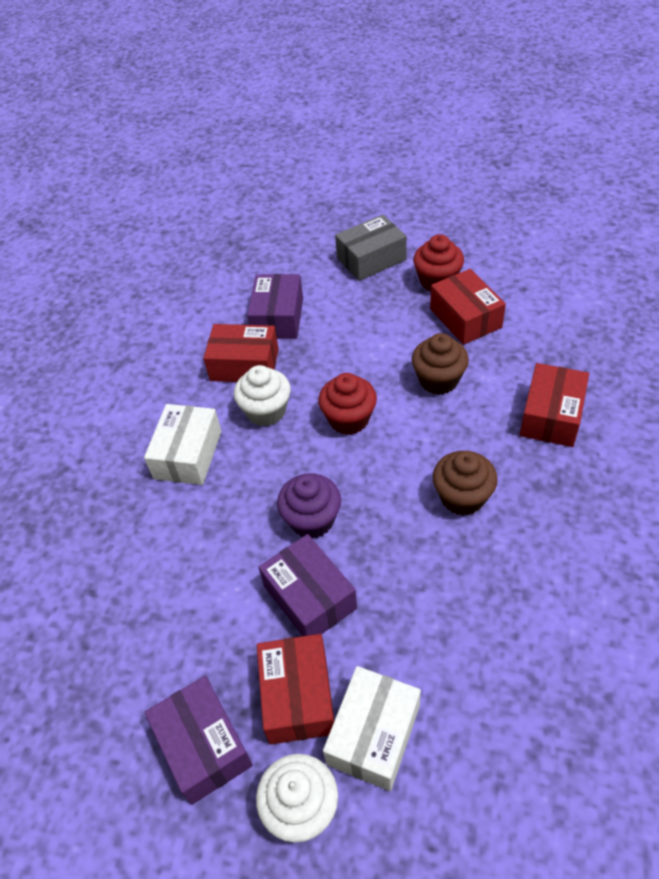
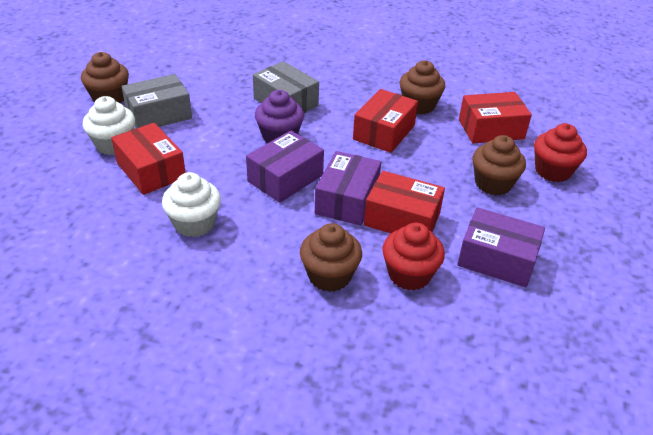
brown cupcake: 2 -> 4
grey box: 1 -> 2
white box: 2 -> 0

